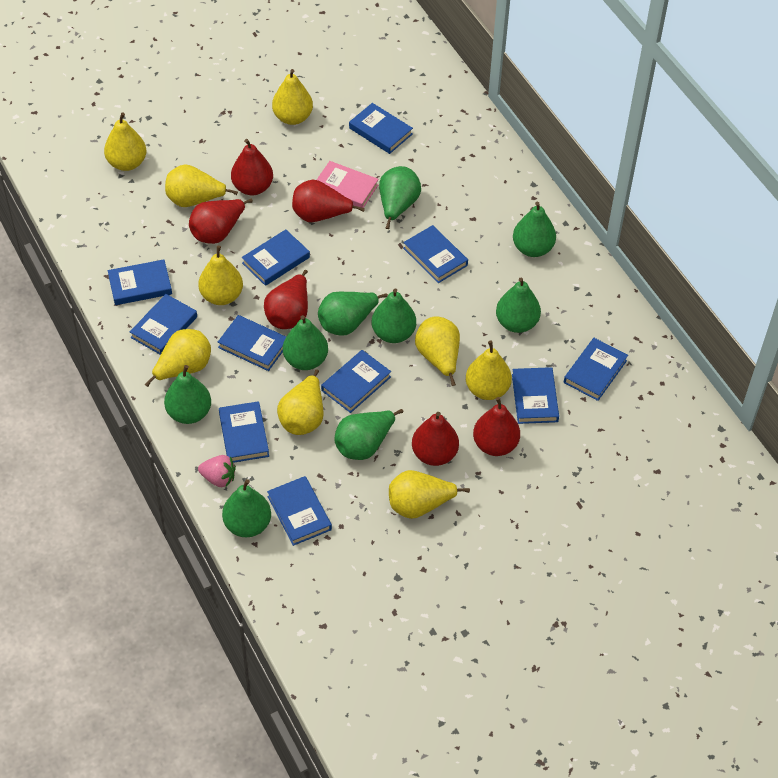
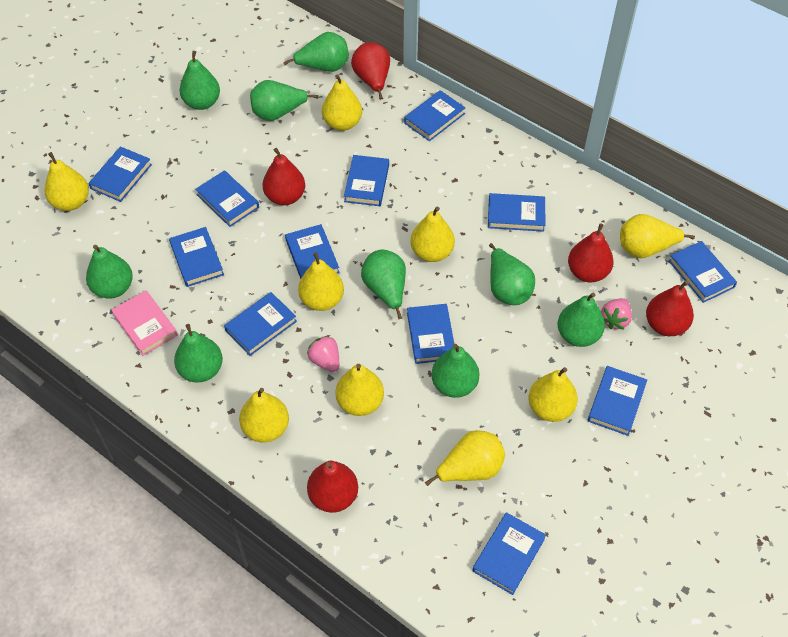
blue book: 11 -> 12
pink strawberry: 1 -> 2
red pear: 6 -> 5

